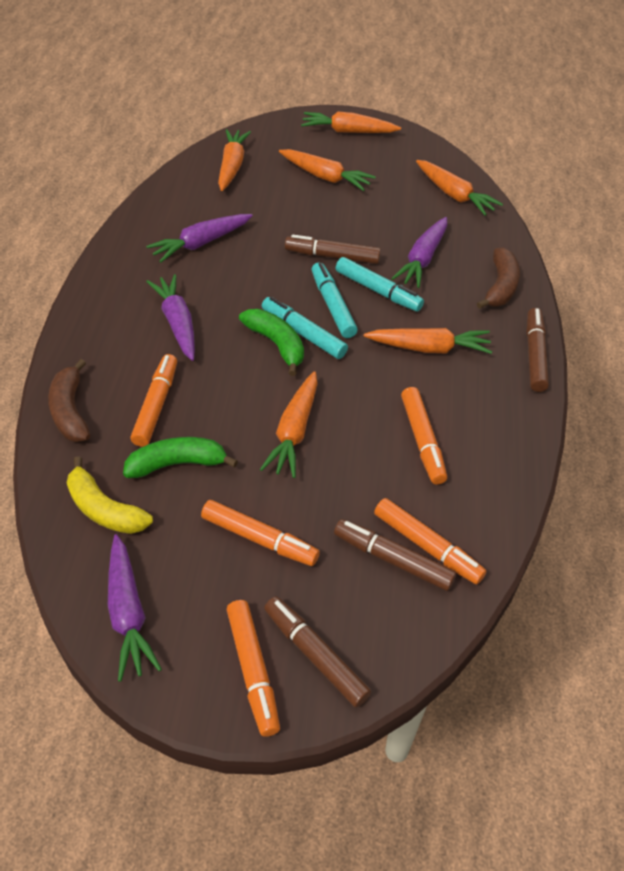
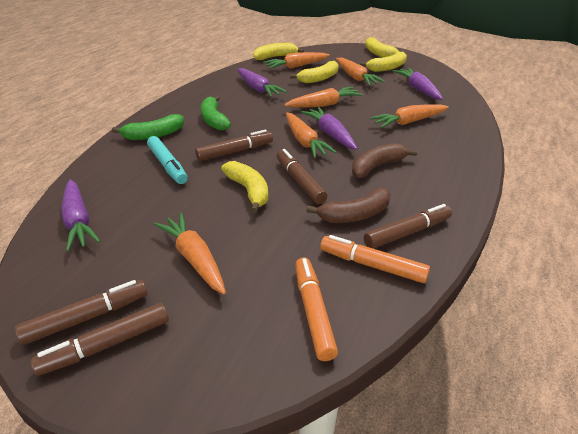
brown marker: 4 -> 5
orange marker: 5 -> 2
turquoise marker: 3 -> 1
yellow banana: 1 -> 5

